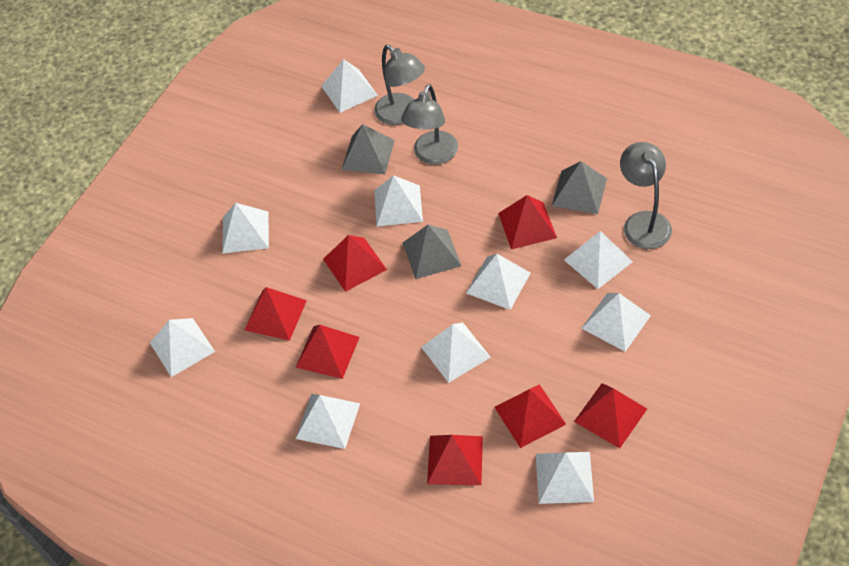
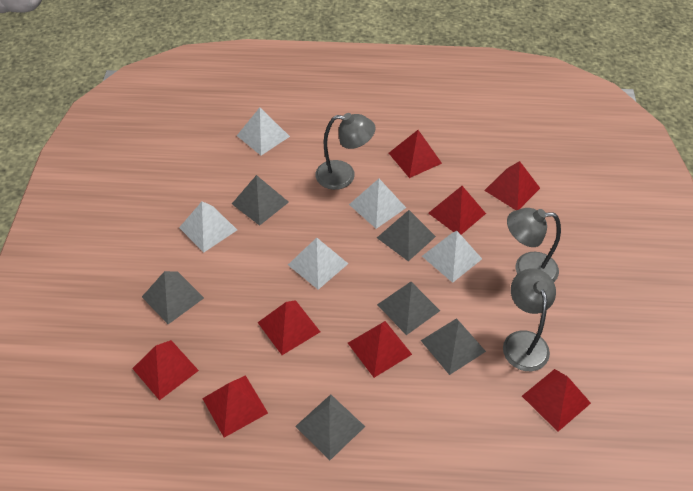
grey pyramid: 3 -> 6
red pyramid: 7 -> 8
white pyramid: 10 -> 5

